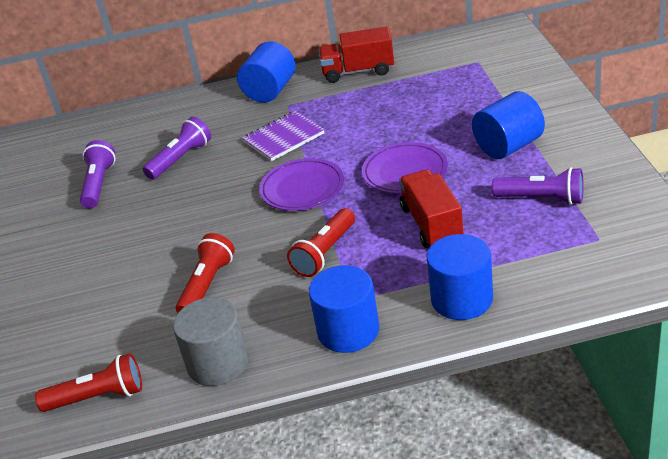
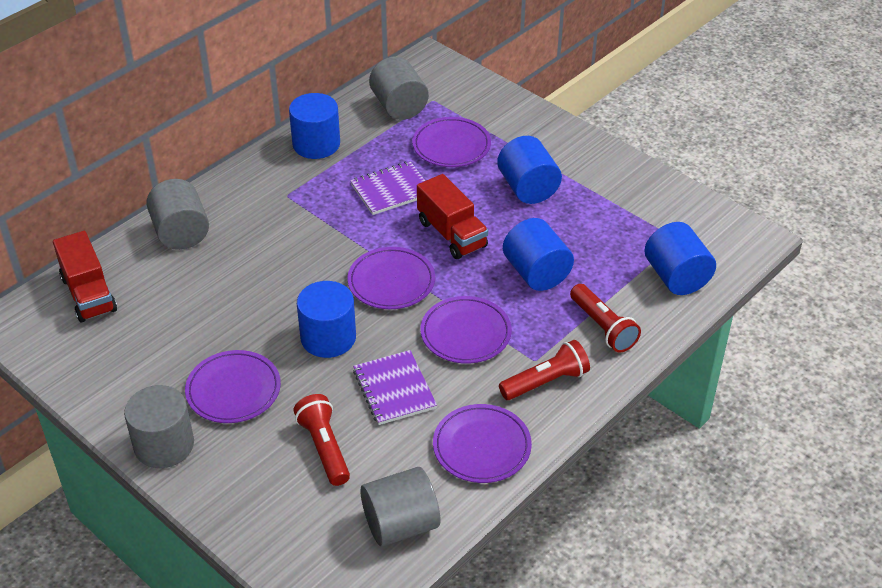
blue cylinder: 4 -> 5
grey cylinder: 1 -> 4
purple flashlight: 3 -> 0
purple notebook: 1 -> 2
purple plate: 2 -> 5

